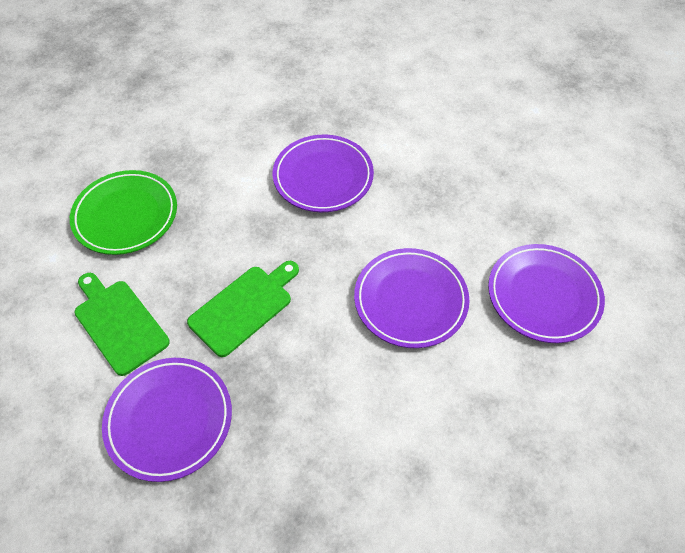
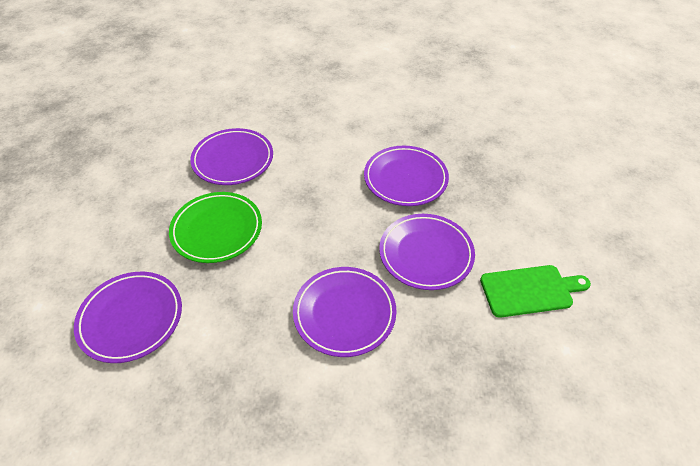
green cutting board: 2 -> 1
purple plate: 4 -> 5

